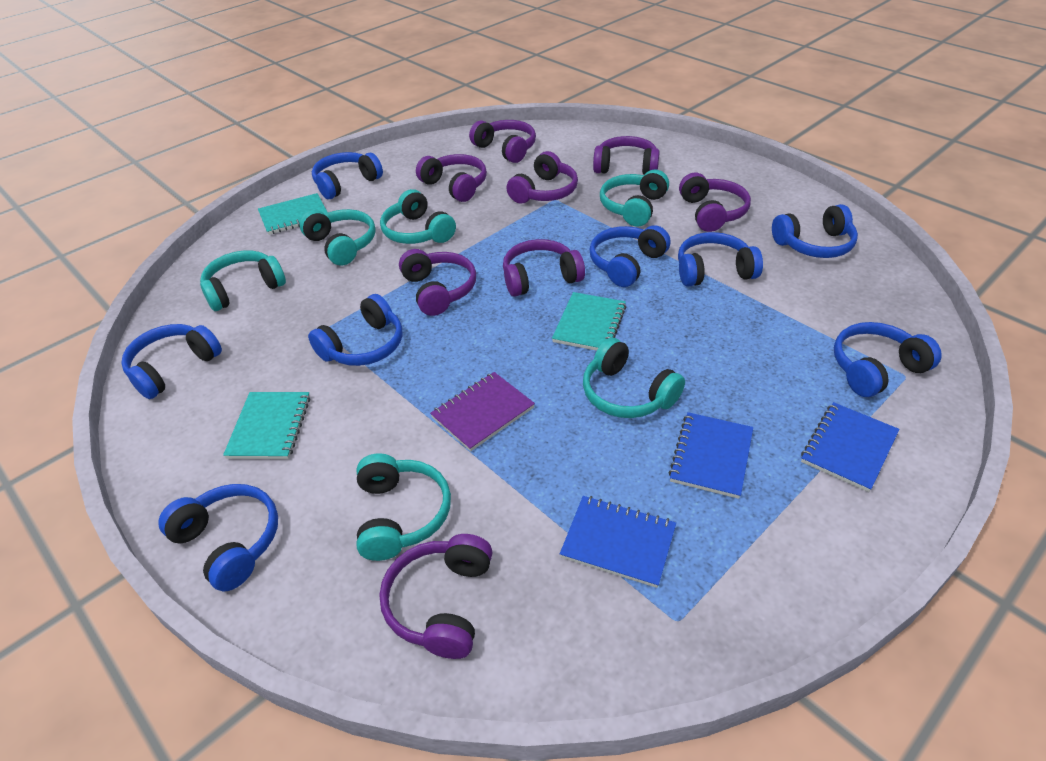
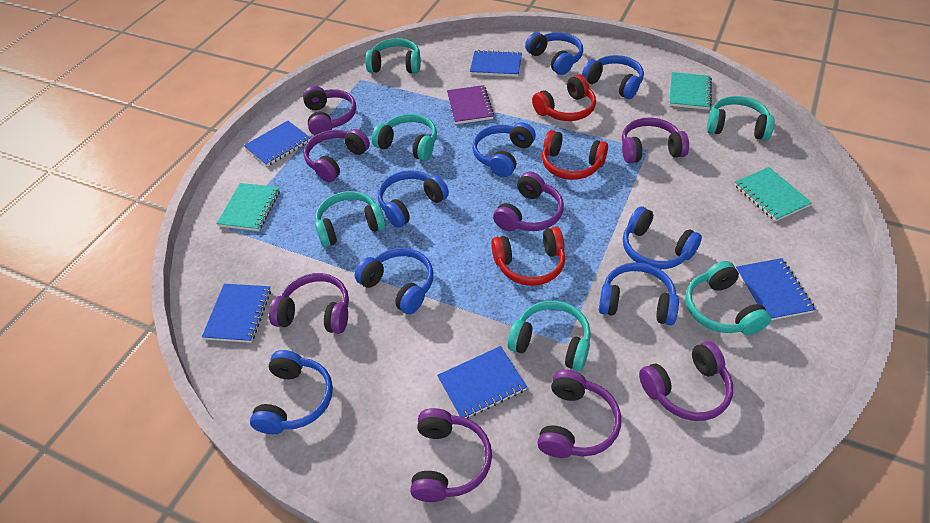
blue notebook: 3 -> 5
red headphones: 0 -> 3

